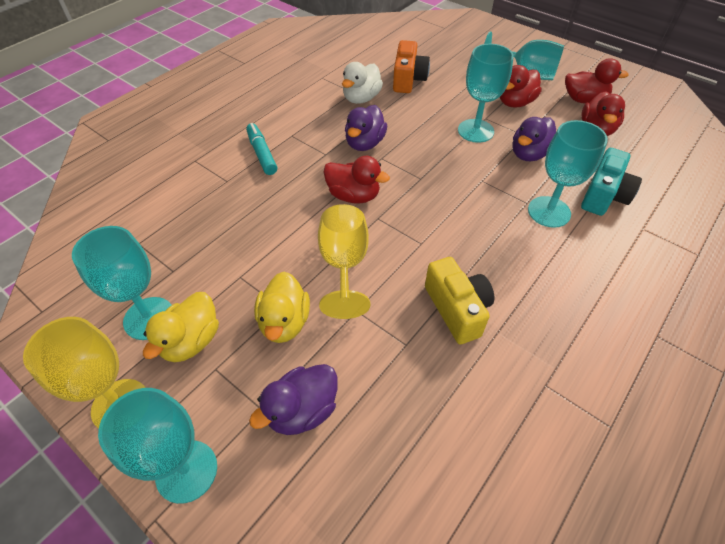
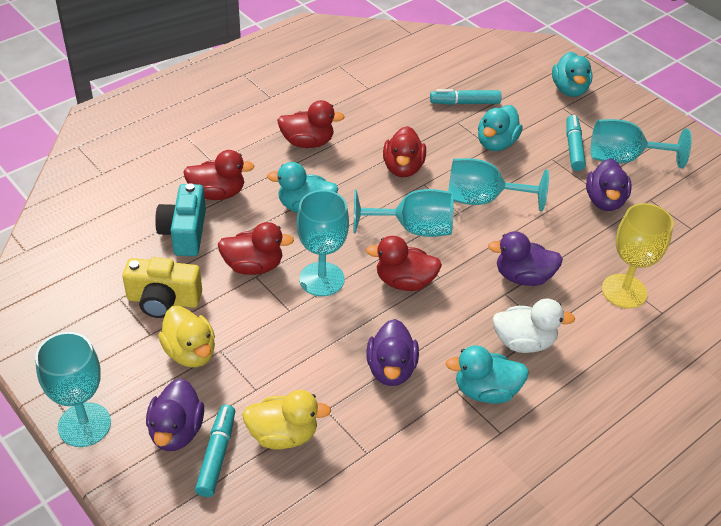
orange camera: 1 -> 0
purple duck: 3 -> 4
red duck: 4 -> 5
turquoise duck: 0 -> 4
turquoise marker: 1 -> 3
yellow goblet: 2 -> 1

